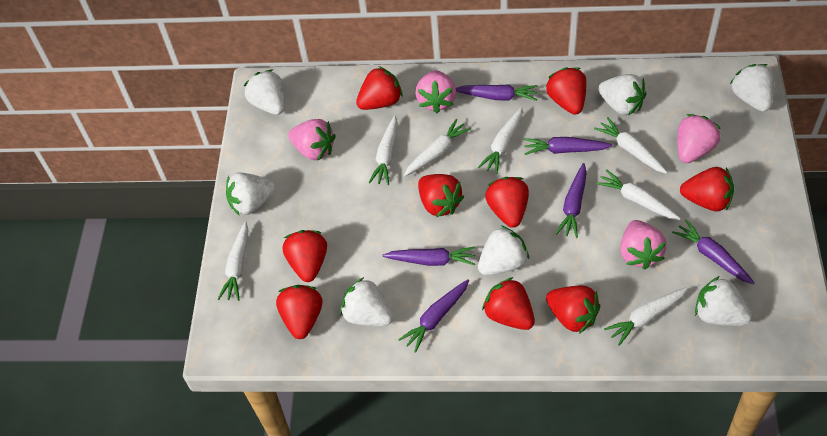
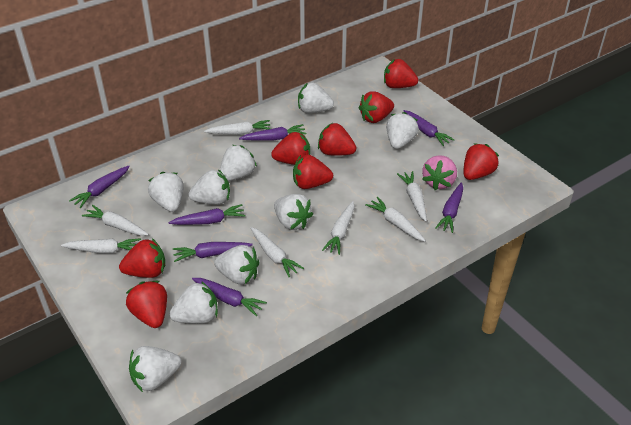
pink strawberry: 4 -> 1
purple carrot: 6 -> 7
red strawberry: 9 -> 8
white strawberry: 7 -> 9

